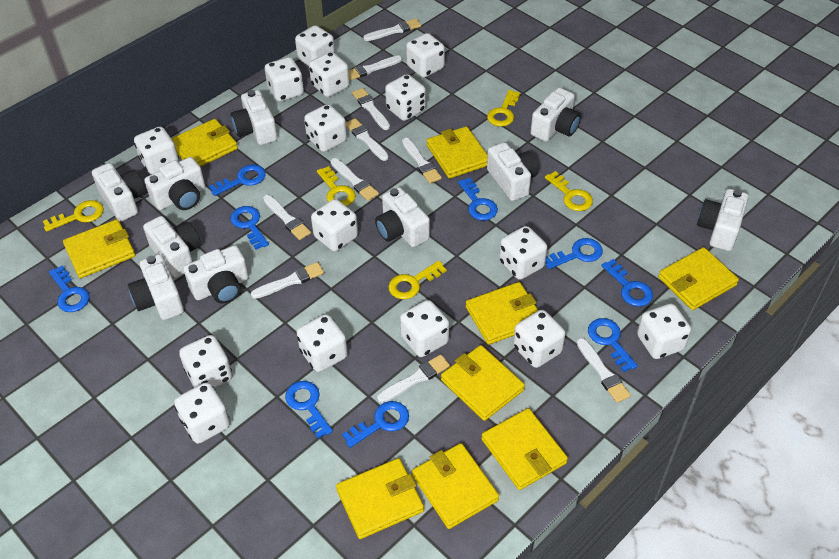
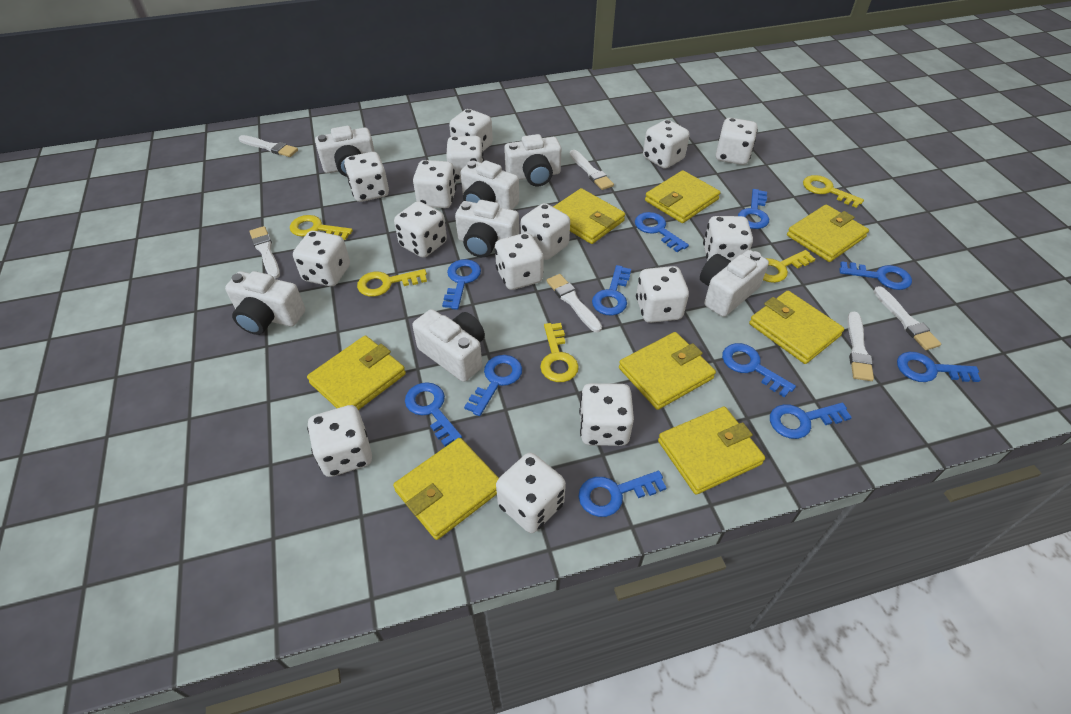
blue key: 9 -> 11
white brush: 10 -> 6
white camera: 10 -> 7
yellow wallet: 9 -> 8

